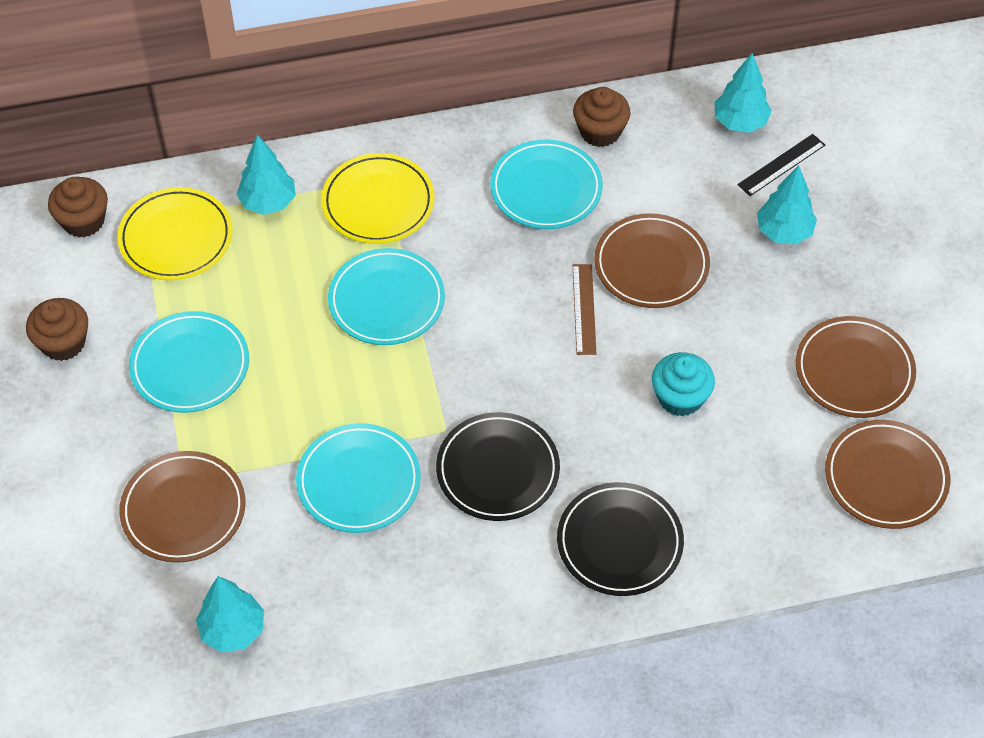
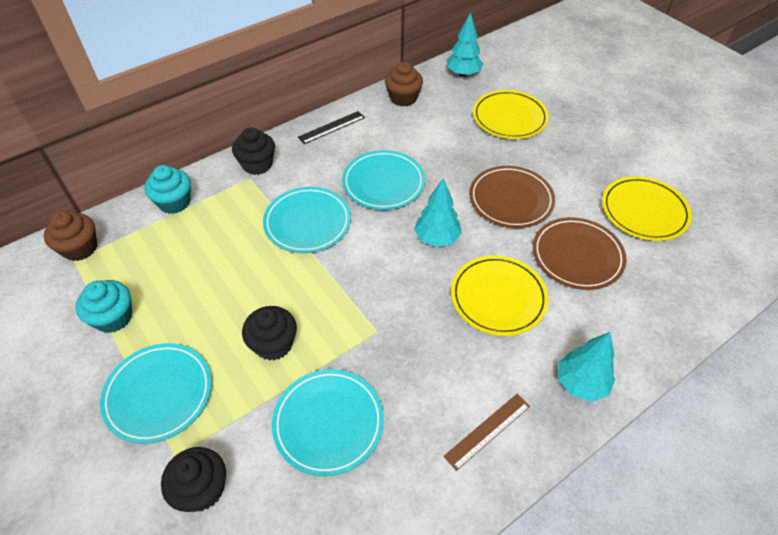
black cupcake: 0 -> 3
black plate: 2 -> 0
brown cupcake: 3 -> 2
brown plate: 4 -> 2
turquoise cupcake: 1 -> 2
turquoise tree: 4 -> 3
yellow plate: 2 -> 3

